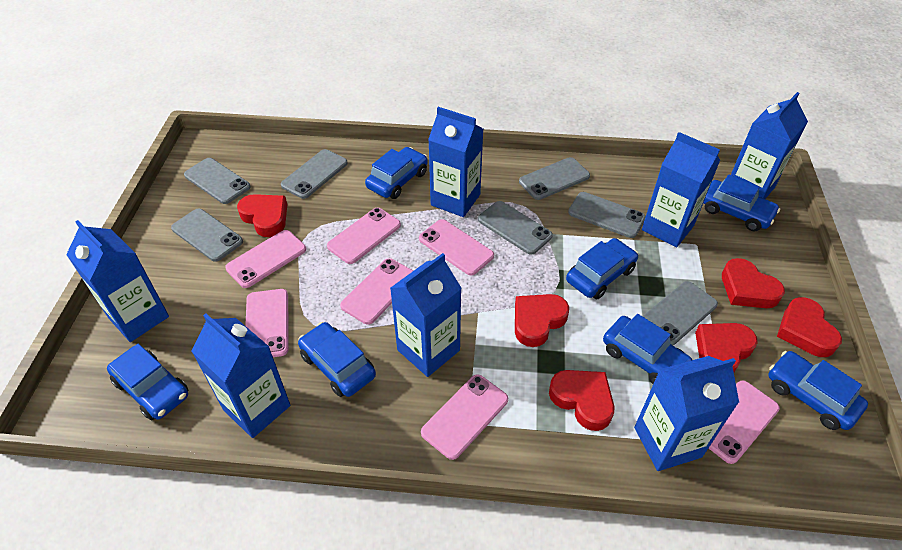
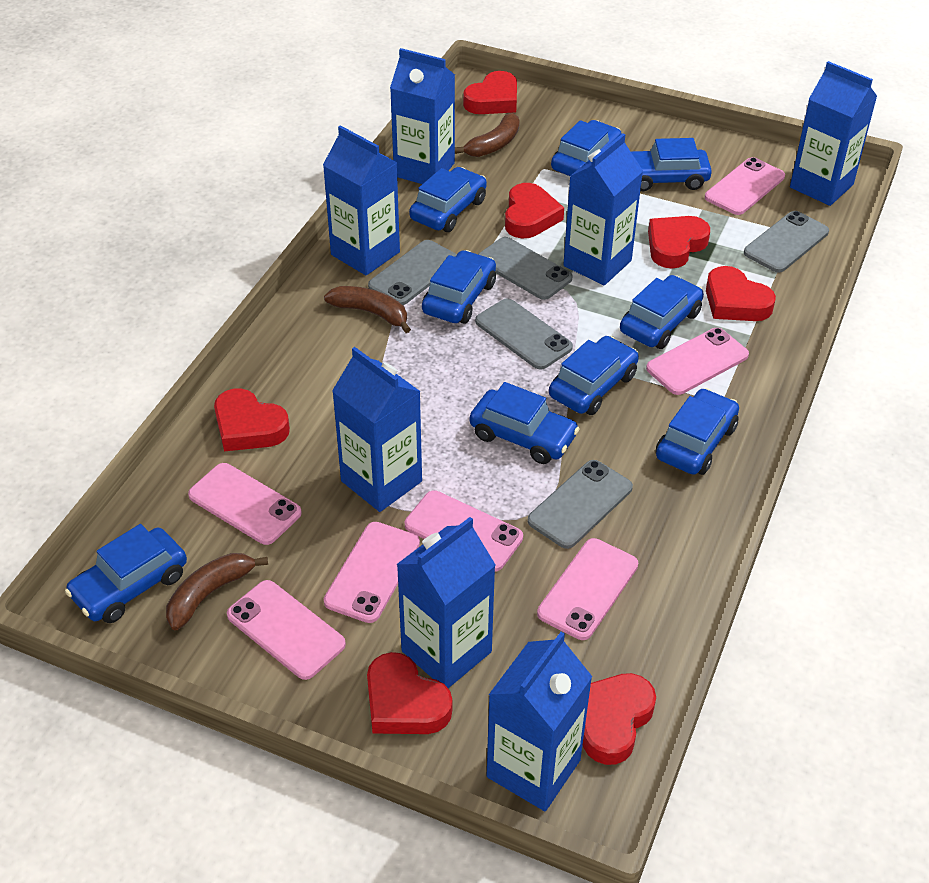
blue car: 7 -> 9
brown banana: 0 -> 3
grey phone: 7 -> 5
red heart: 6 -> 7

